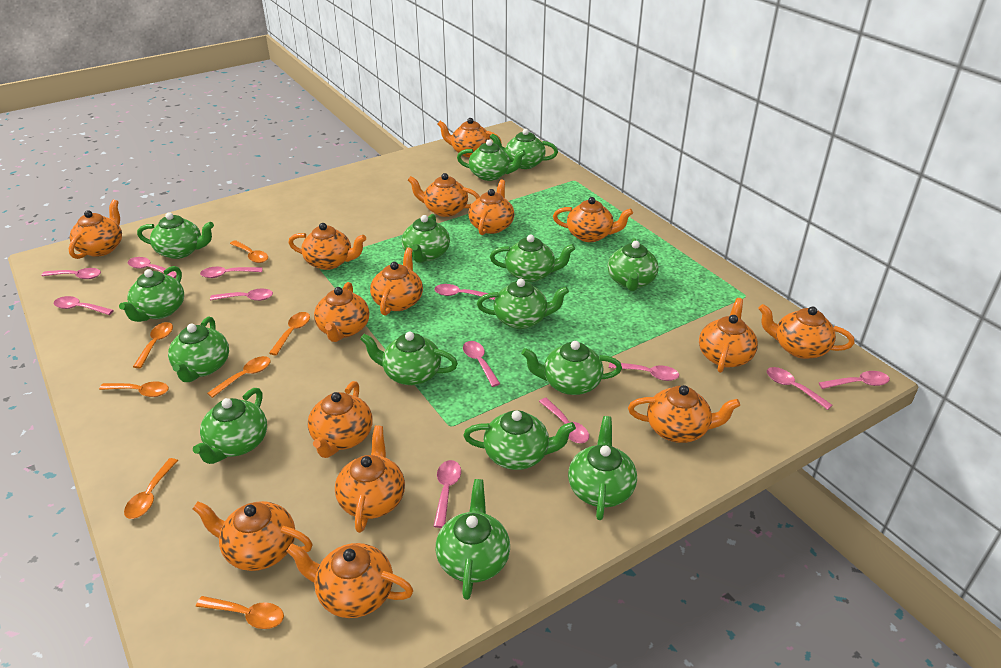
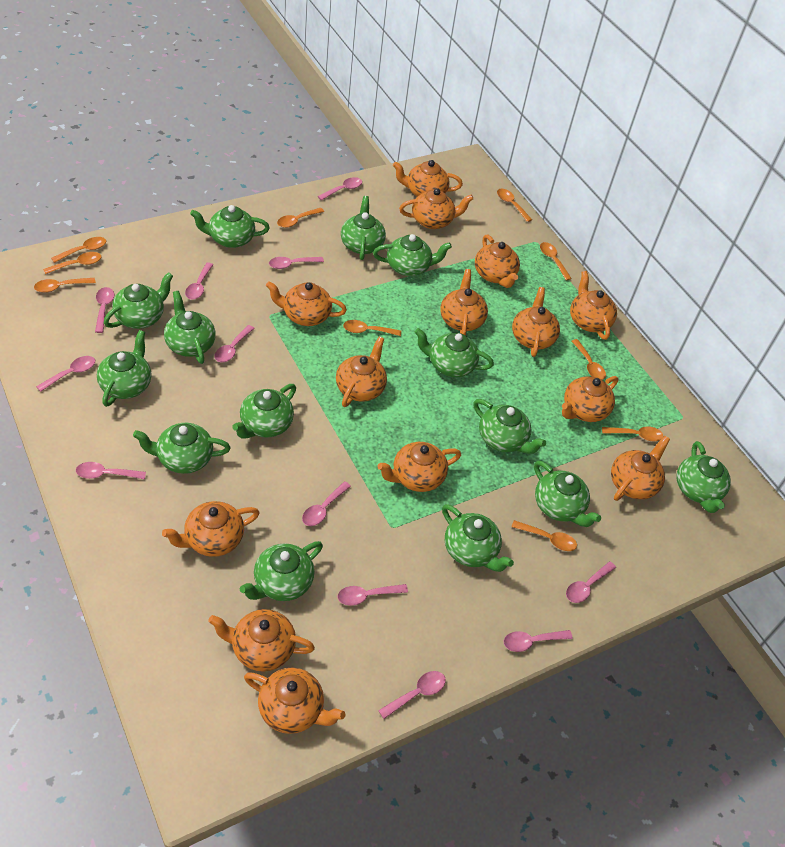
green teapot: 15 -> 14
orange spoon: 7 -> 10
orange teapot: 15 -> 14

